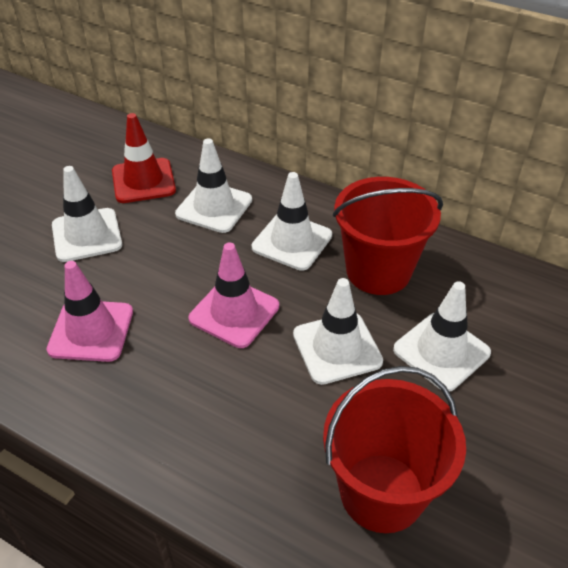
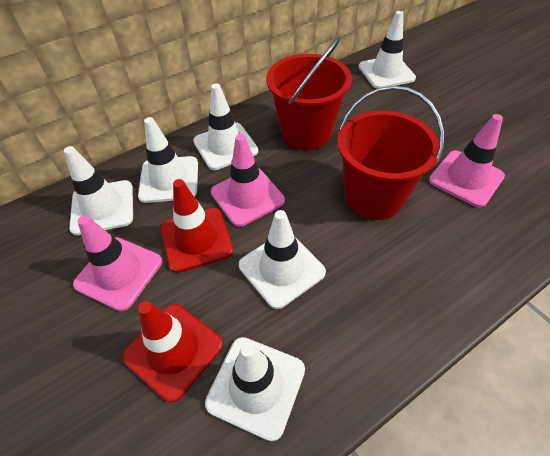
pink traffic cone: 2 -> 3
red traffic cone: 1 -> 2
white traffic cone: 5 -> 6

